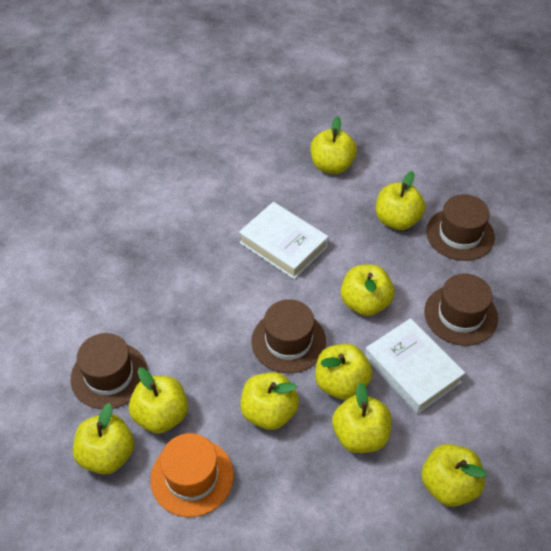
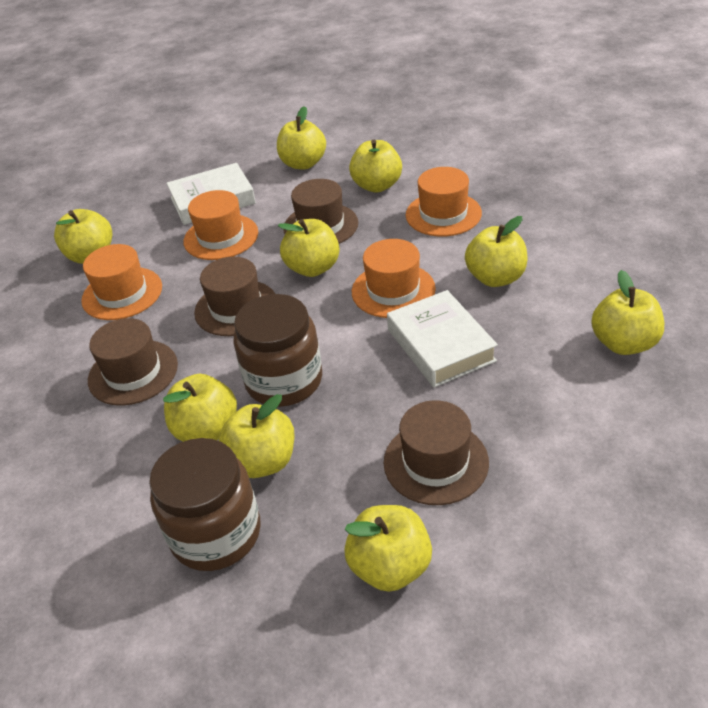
brown jar: 0 -> 2
orange hat: 1 -> 4

